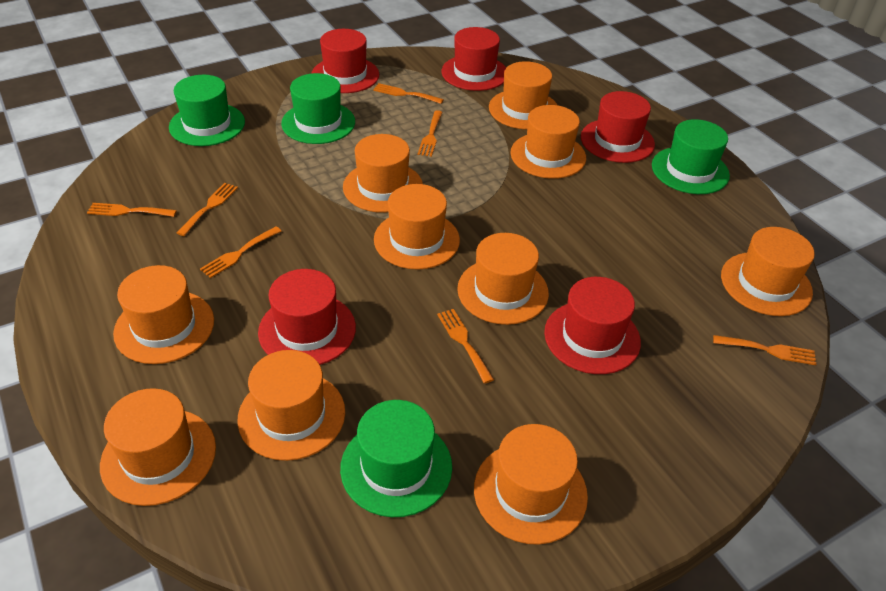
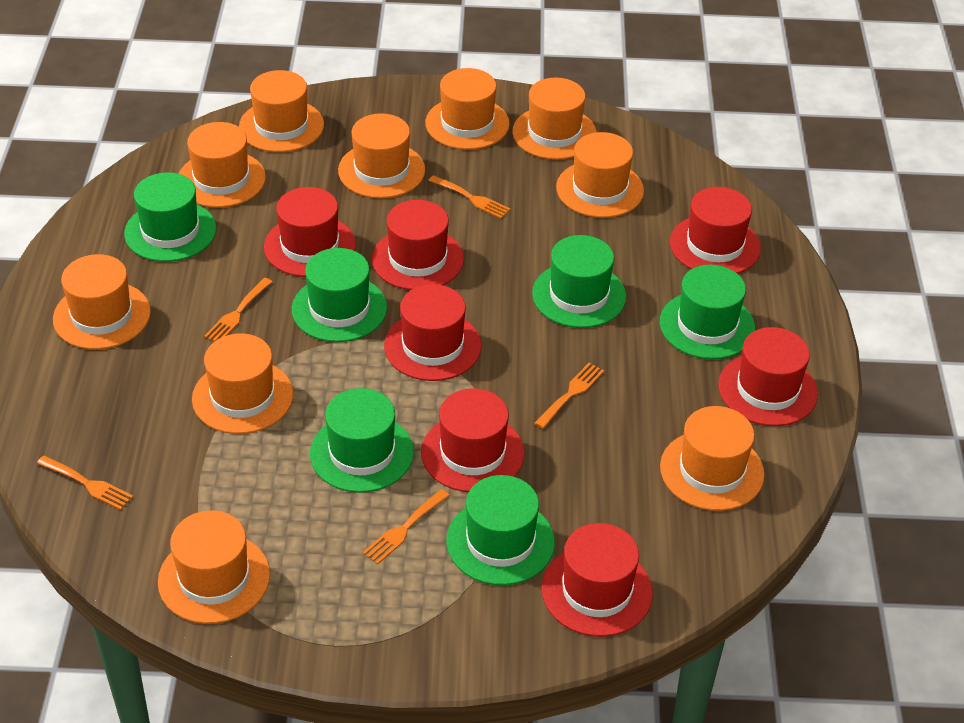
green hat: 4 -> 6
orange fork: 7 -> 5
red hat: 5 -> 7

